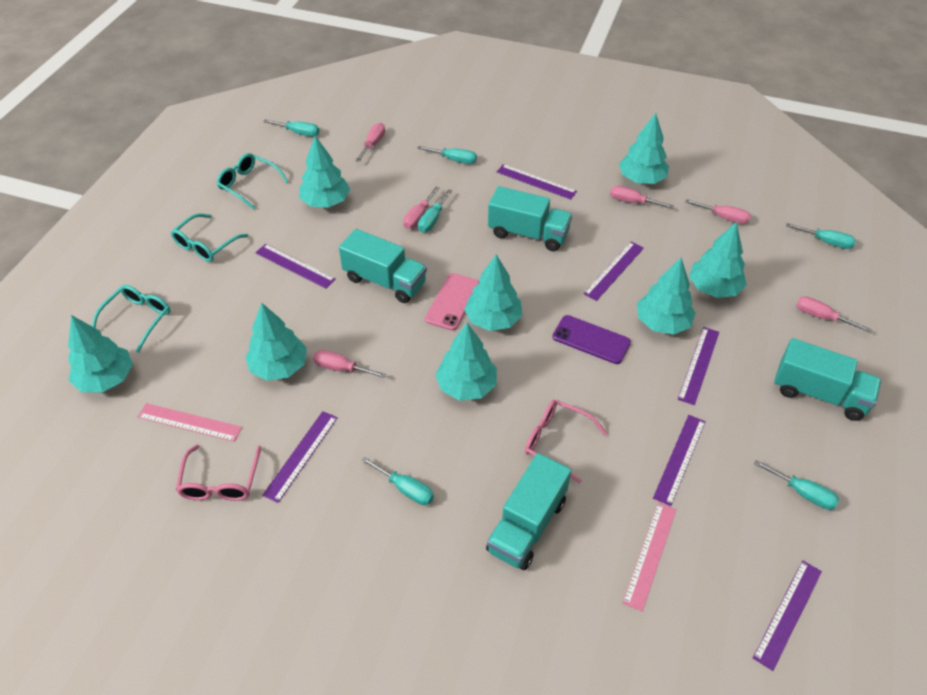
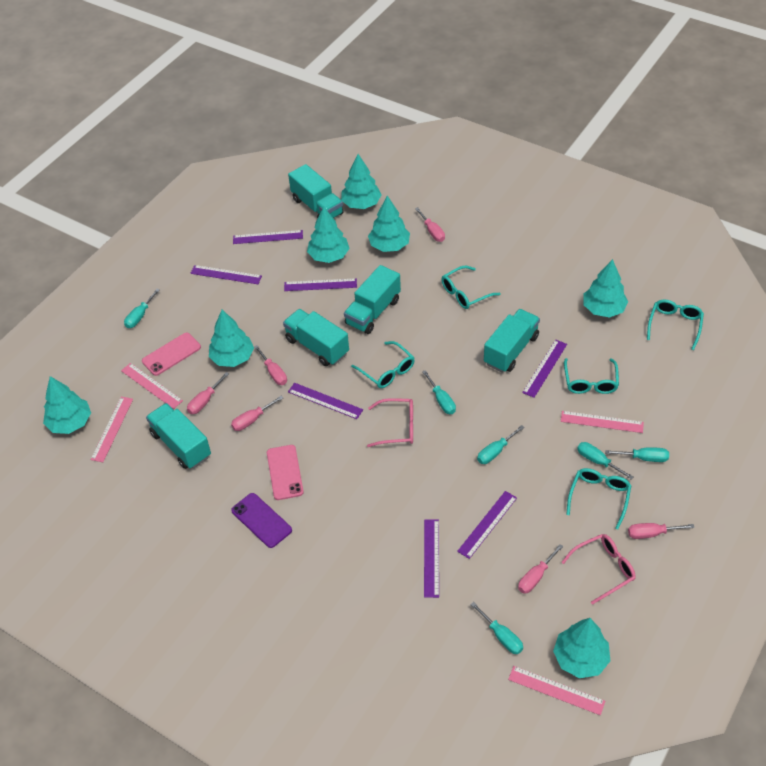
pink phone: 1 -> 2
pink ruler: 2 -> 4
turquoise glasses: 3 -> 5
turquoise tree: 8 -> 7
turquoise truck: 4 -> 5

